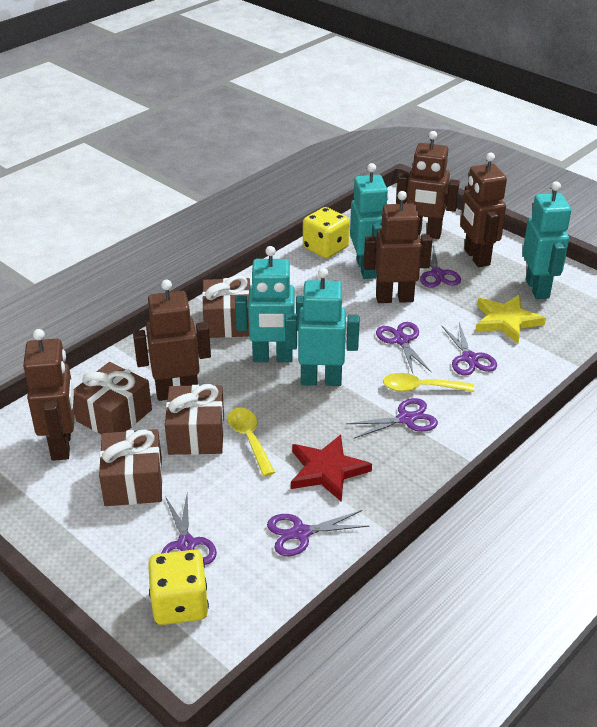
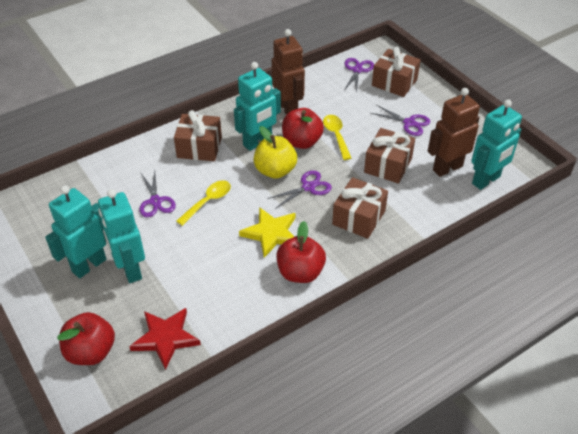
brown robot: 5 -> 2
purple scissors: 6 -> 4
red apple: 0 -> 3
yellow apple: 0 -> 1
yellow dice: 2 -> 0

